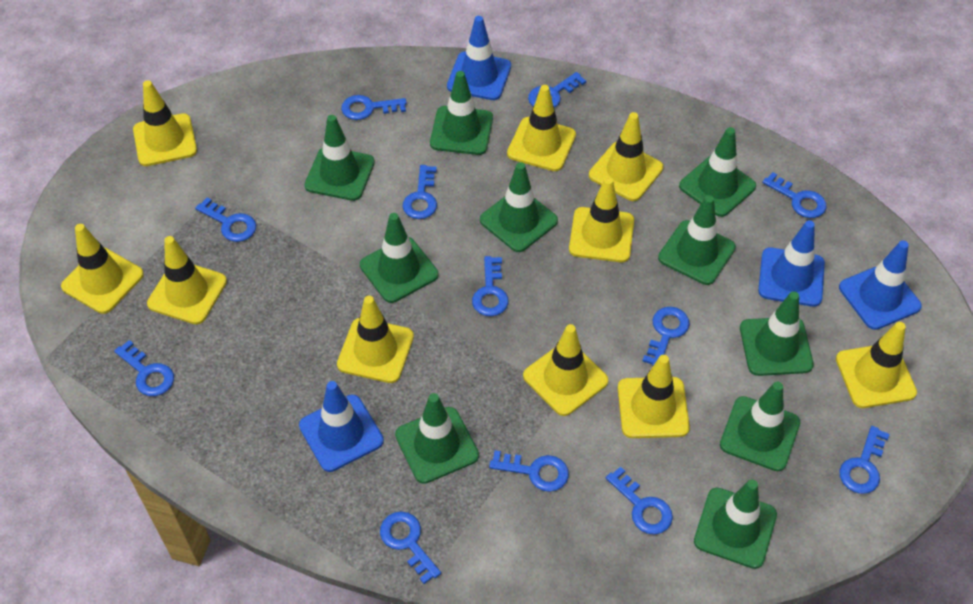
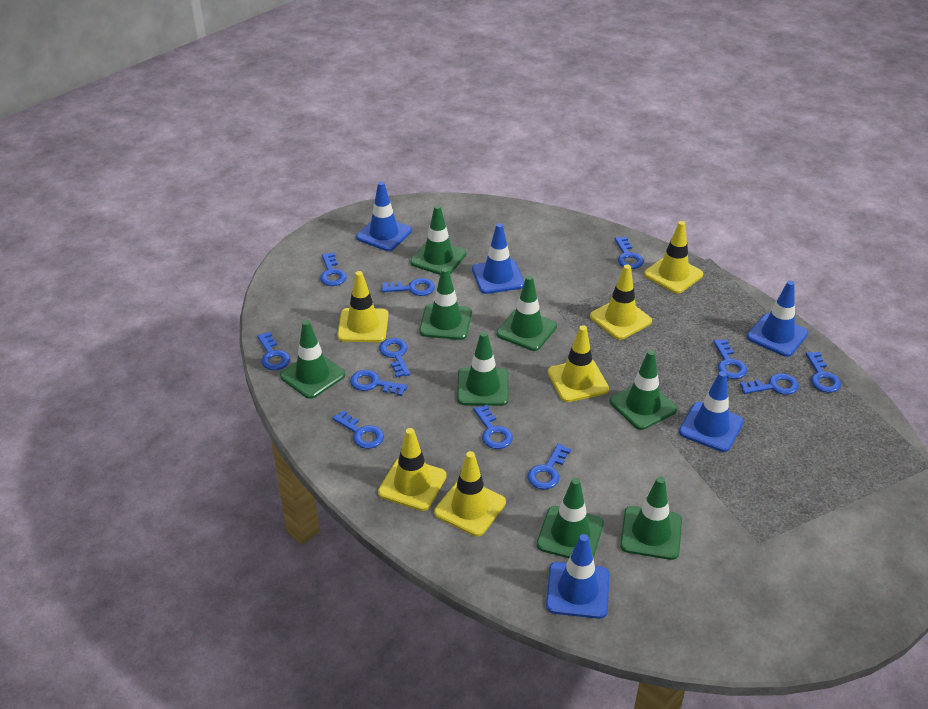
blue traffic cone: 4 -> 5
green traffic cone: 10 -> 8
yellow traffic cone: 10 -> 6

